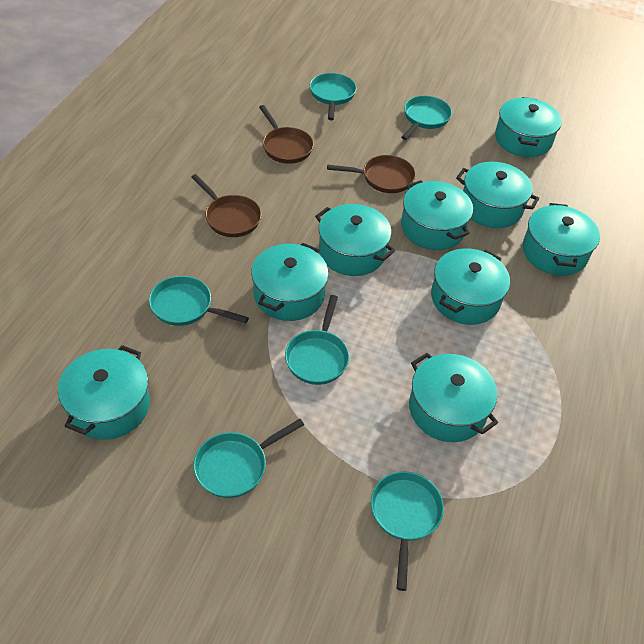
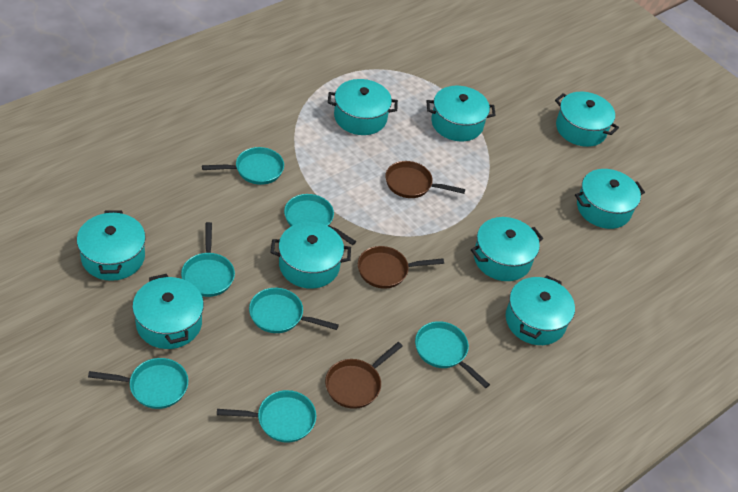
turquoise pan: 6 -> 7

